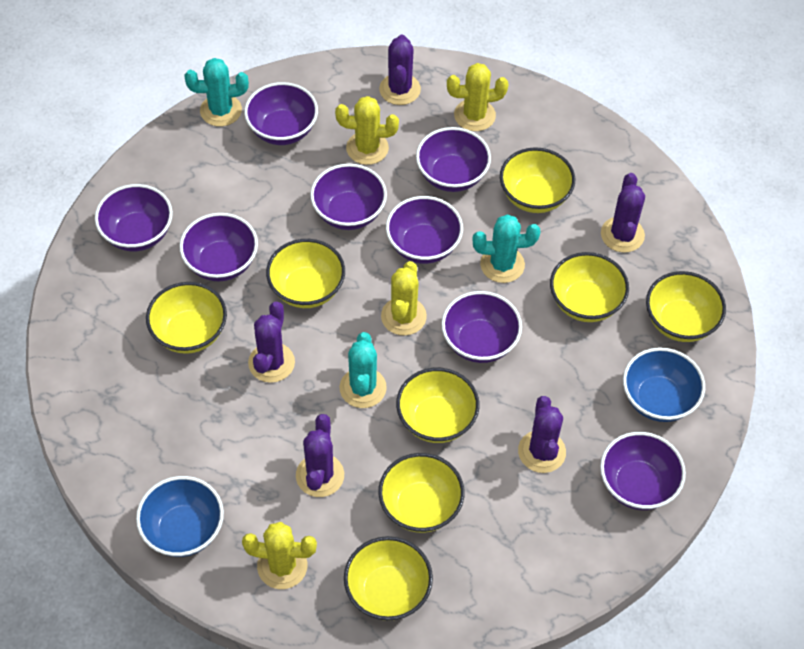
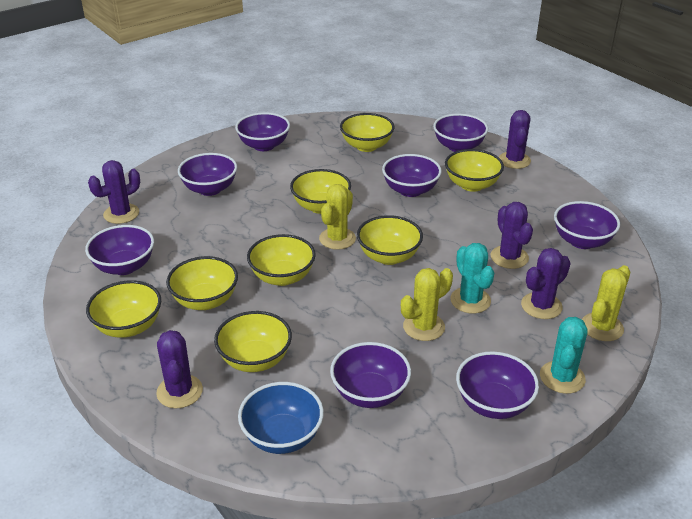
blue bowl: 2 -> 1
turquoise cactus: 3 -> 2
yellow cactus: 4 -> 3

